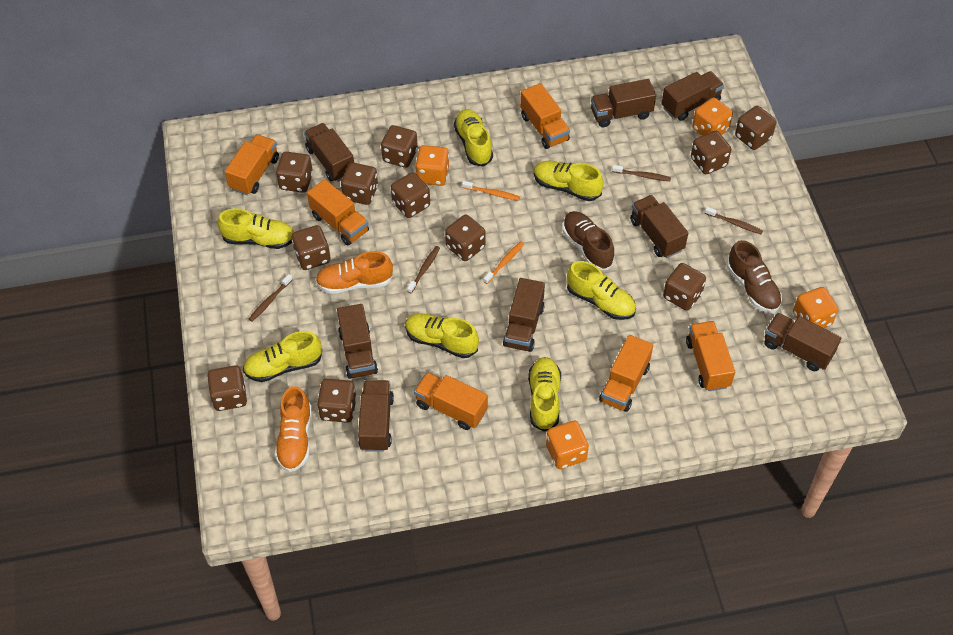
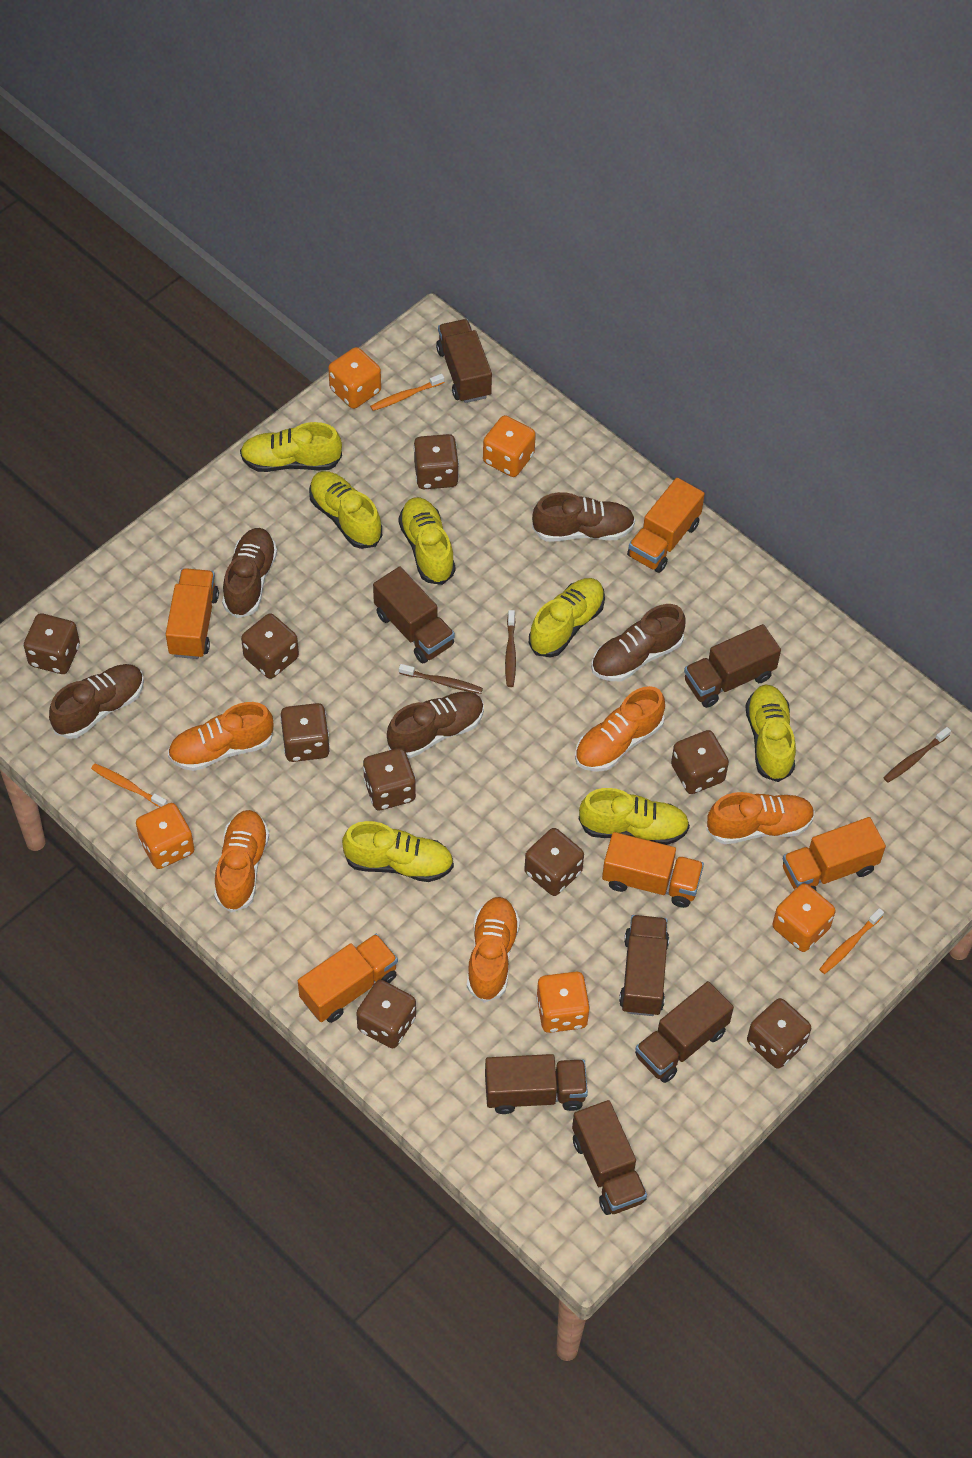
brown dice: 11 -> 9
brown shoe: 2 -> 5
brown toothbrush: 4 -> 3
brown truck: 8 -> 7
orange dice: 4 -> 5
orange shoe: 2 -> 5
orange toothbrush: 2 -> 3
orange truck: 6 -> 5

